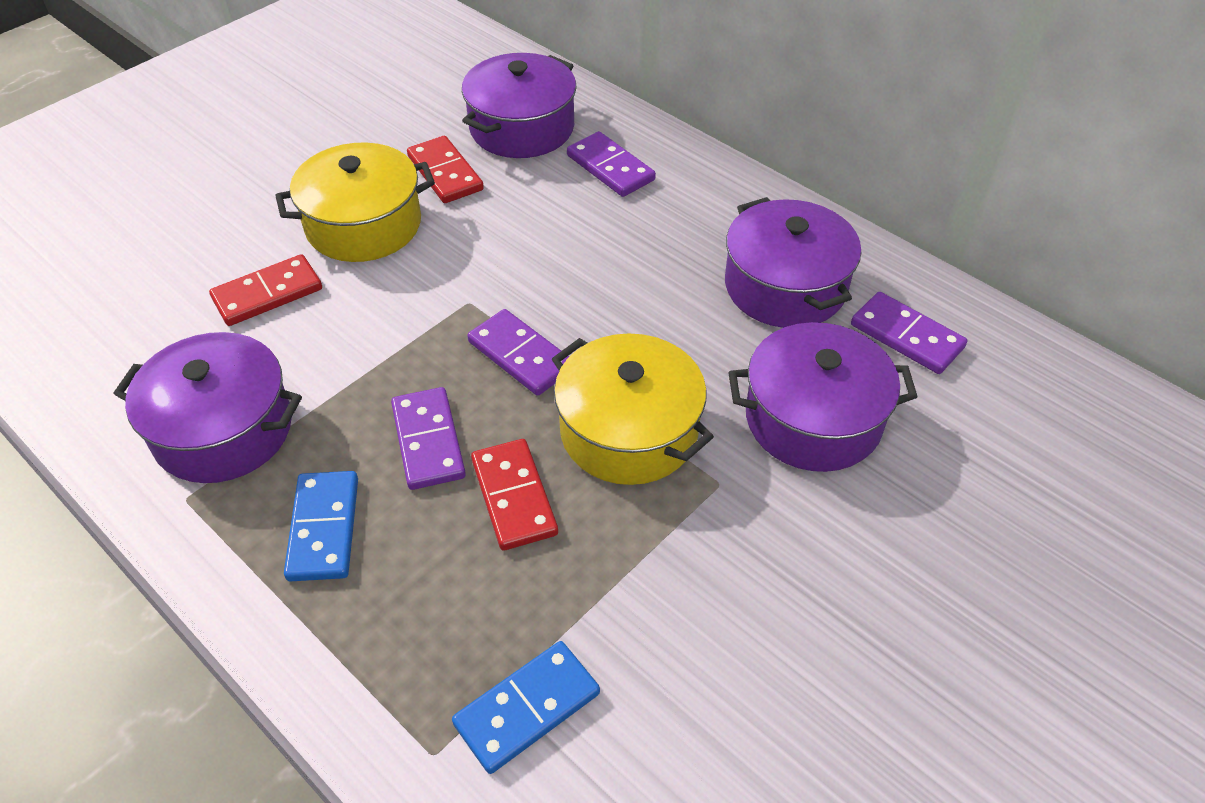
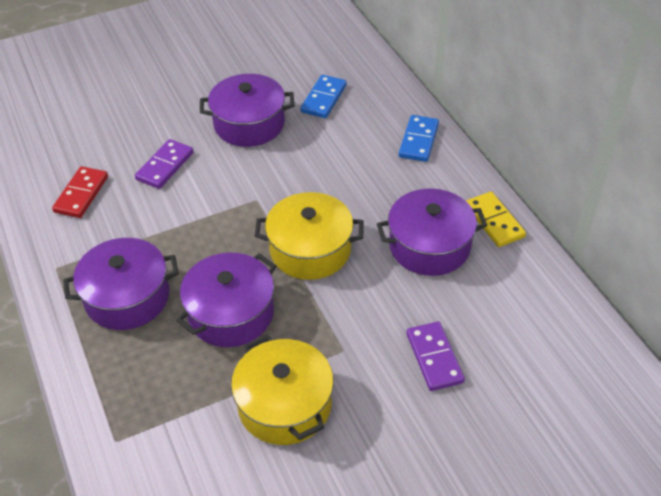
purple domino: 4 -> 2
red domino: 3 -> 1
yellow domino: 0 -> 1

